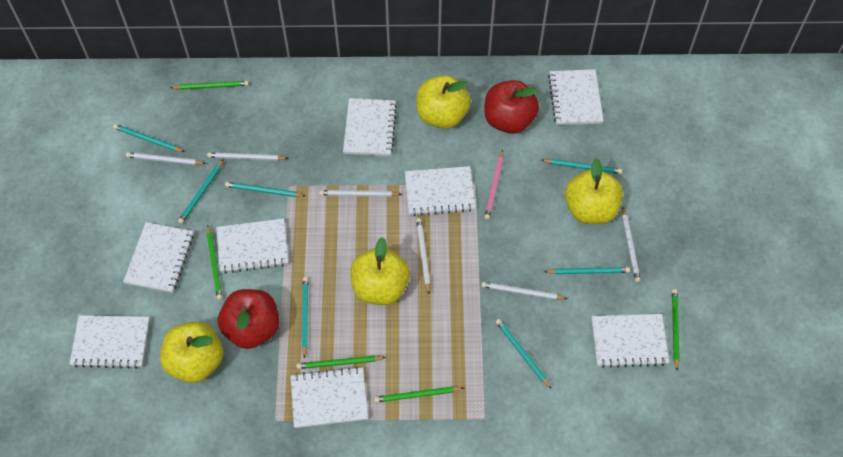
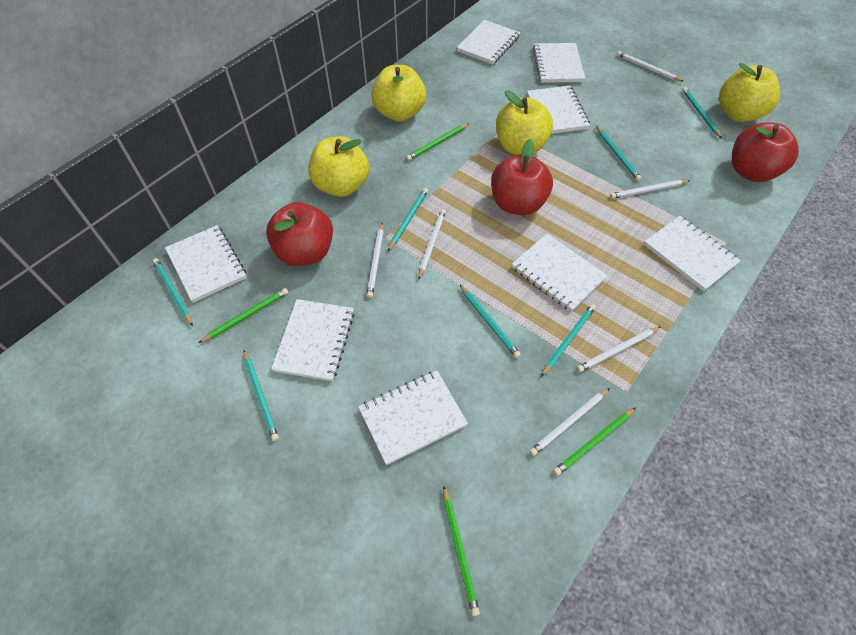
green pencil: 5 -> 4
pink pencil: 1 -> 0
red apple: 2 -> 3

